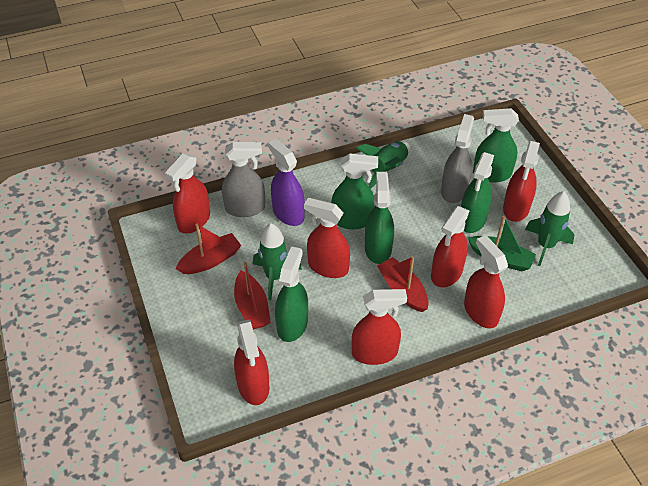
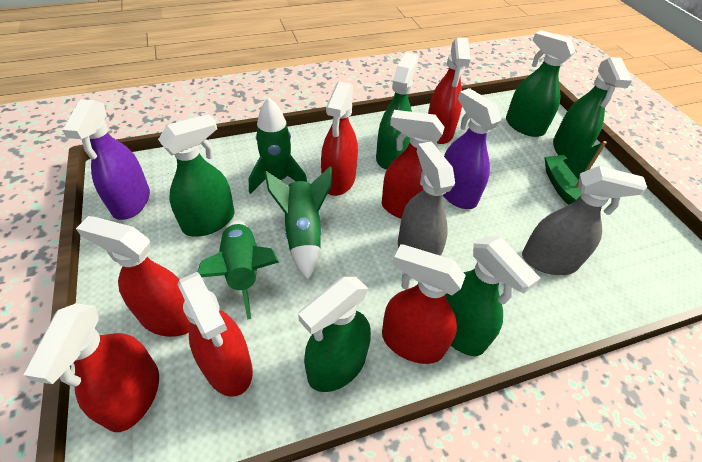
green spray bottle: 5 -> 6
purple spray bottle: 1 -> 2
red boat: 3 -> 0

